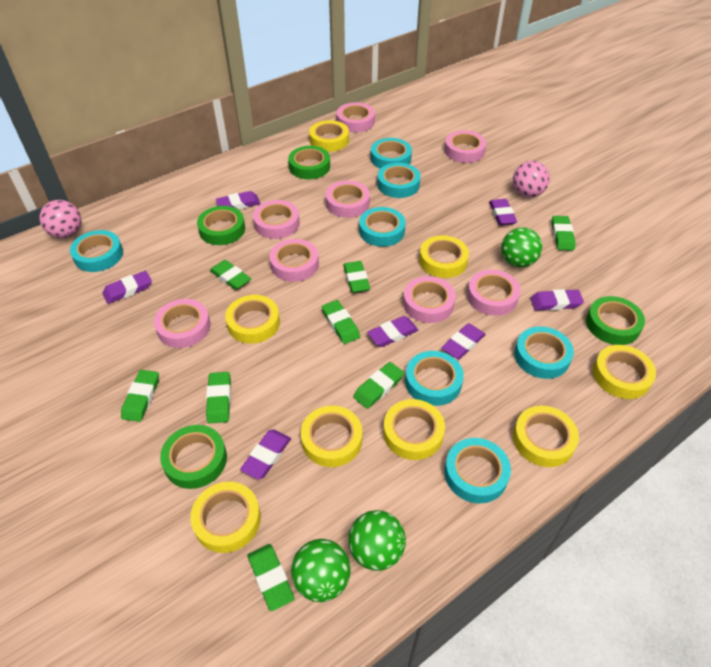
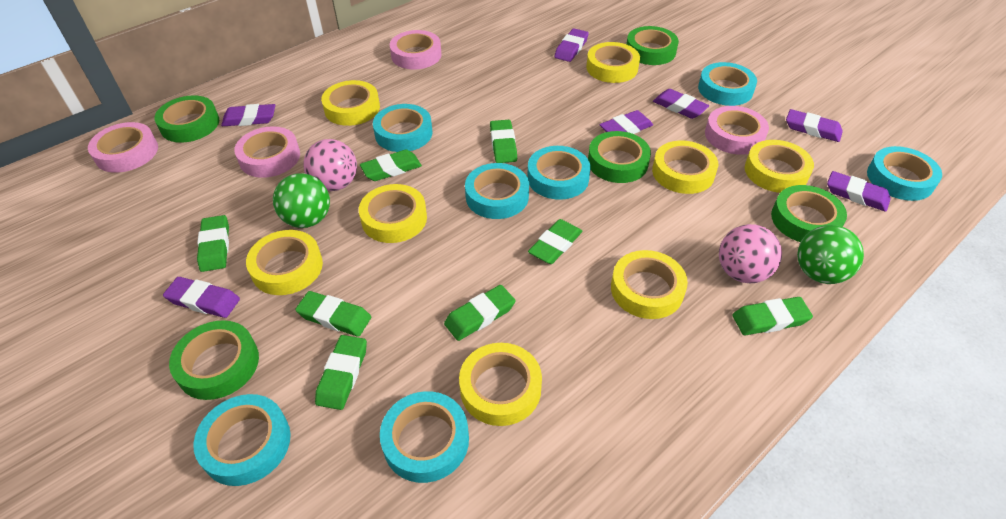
green ball: 3 -> 2
green tape: 4 -> 5
pink tape: 8 -> 4

